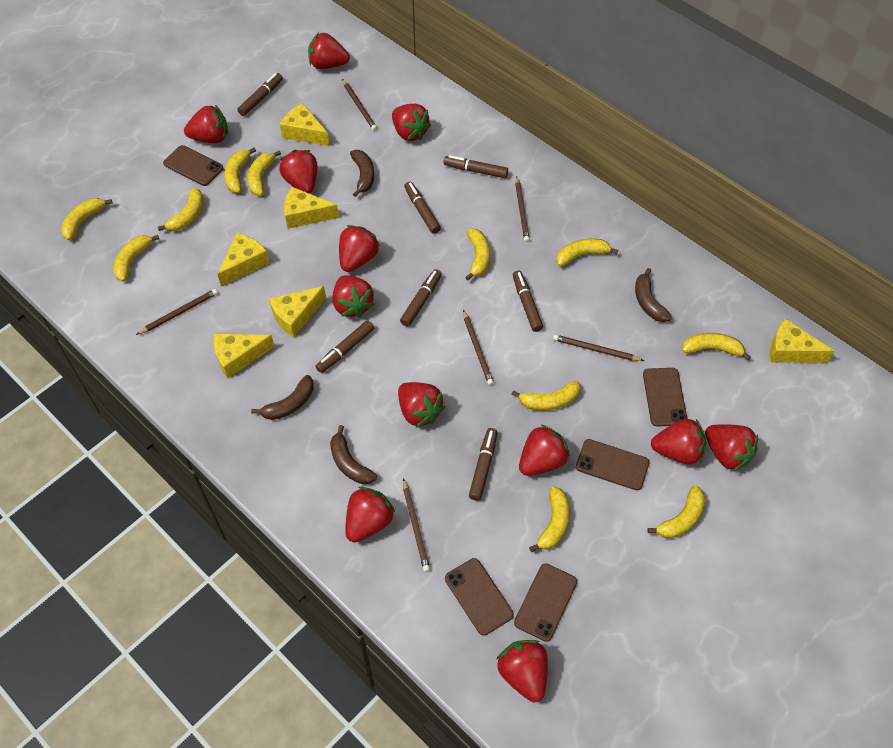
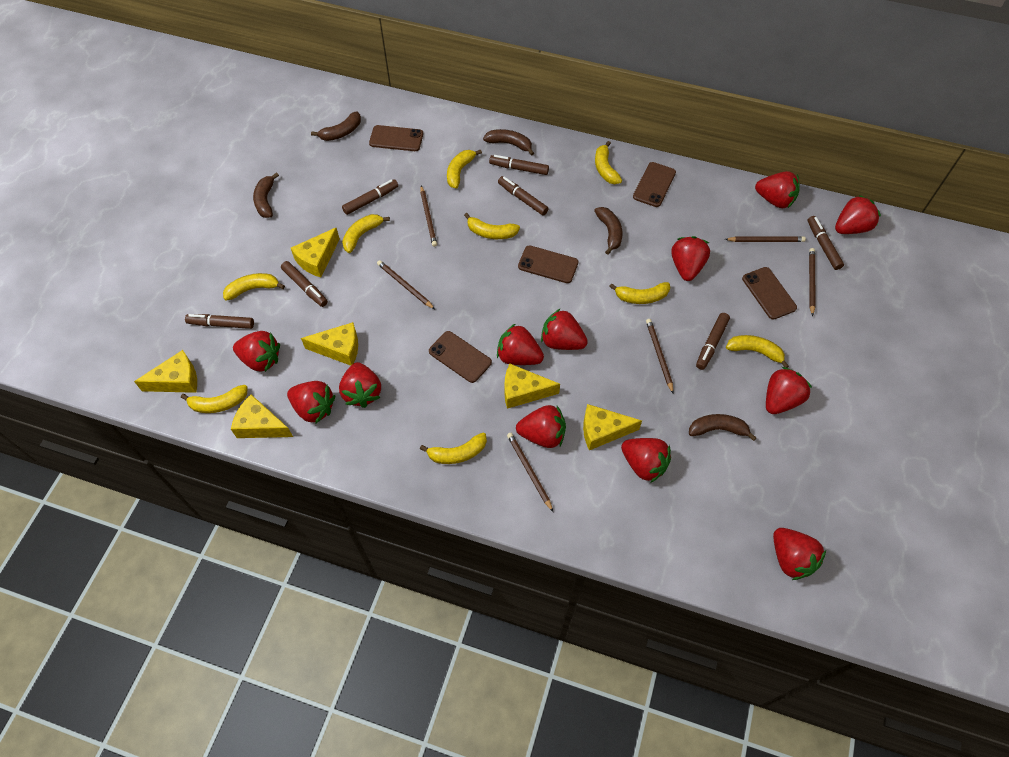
brown banana: 4 -> 5
yellow banana: 11 -> 9

